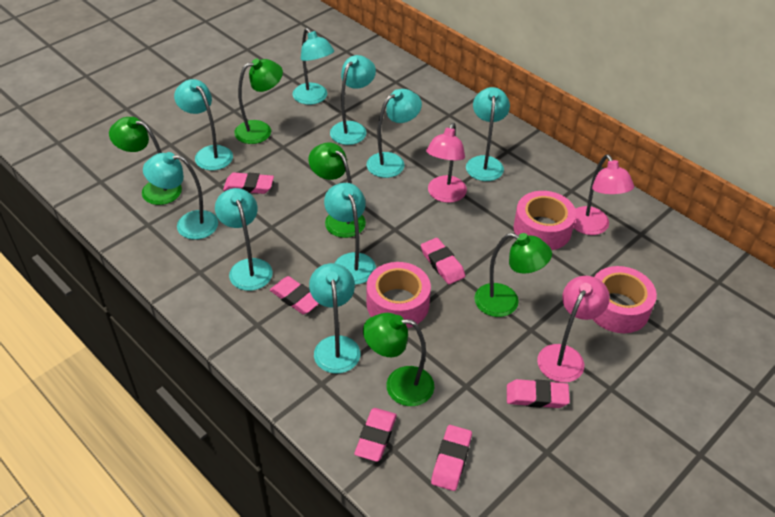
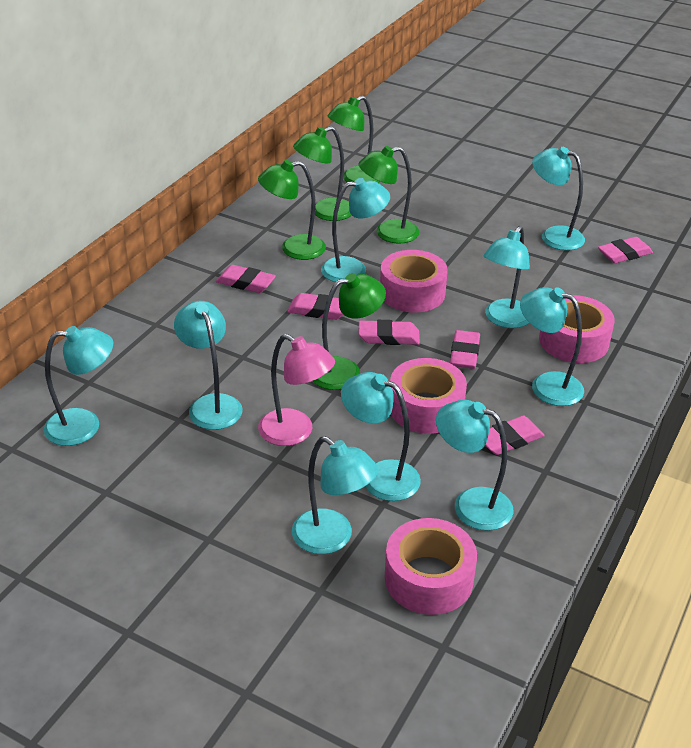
pink lamp: 3 -> 1
pink tape: 3 -> 4

